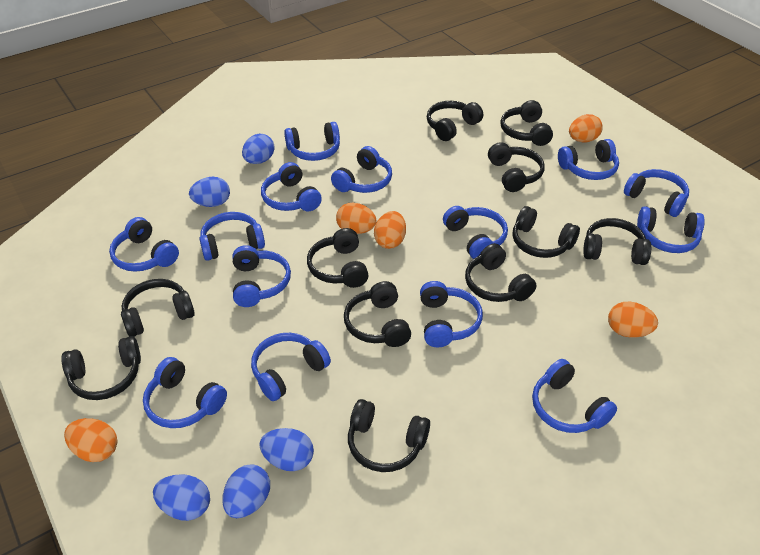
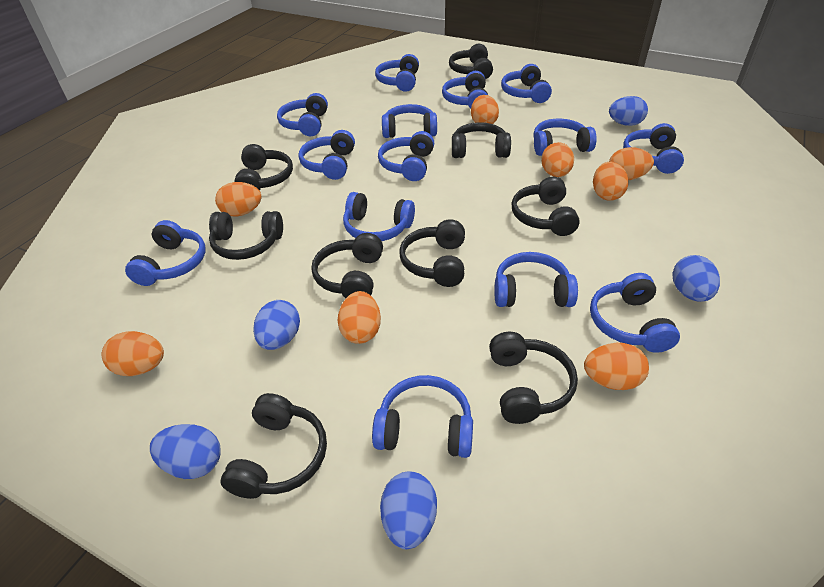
black headphones: 11 -> 9
orange egg: 5 -> 8

